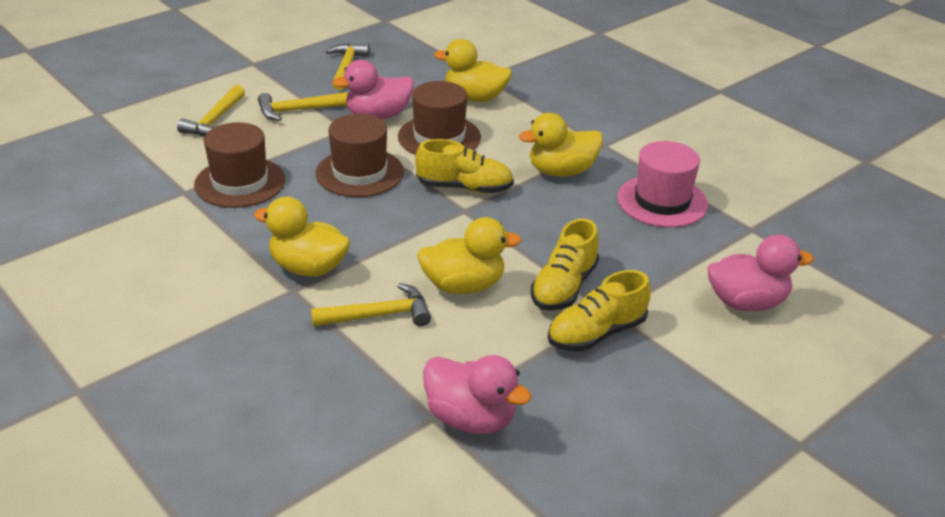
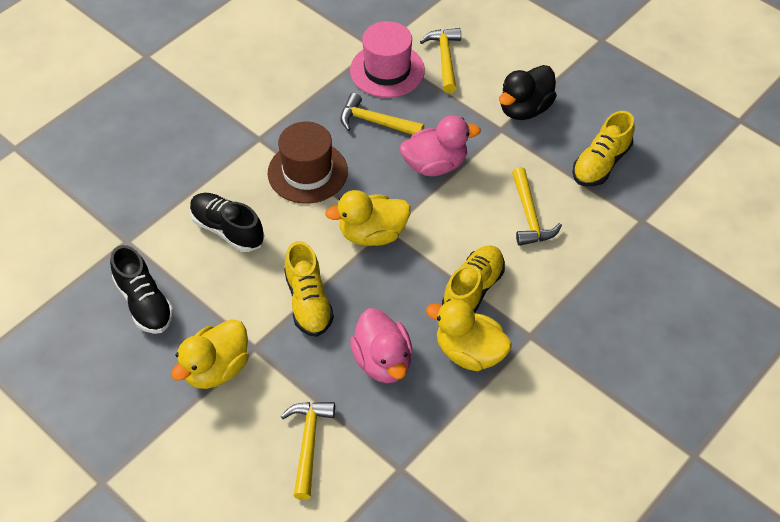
black duck: 0 -> 1
black shoe: 0 -> 2
brown hat: 3 -> 1
pink duck: 3 -> 2
yellow duck: 4 -> 3

